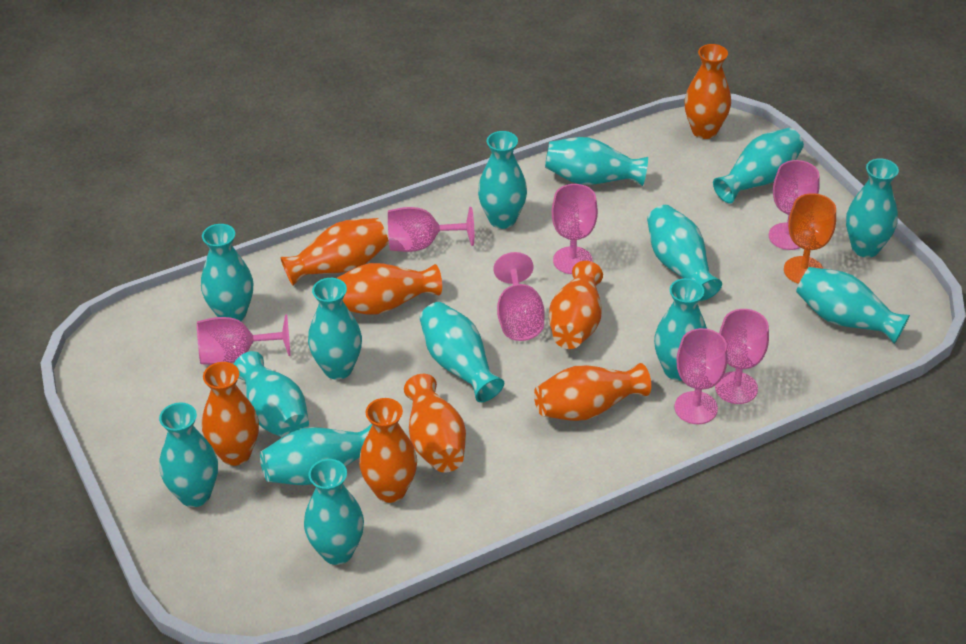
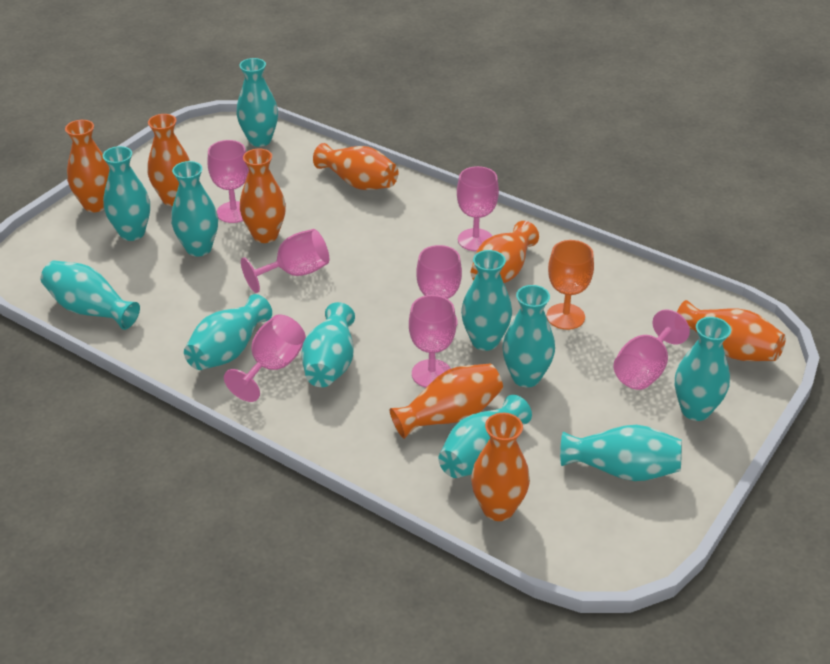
turquoise vase: 14 -> 11

